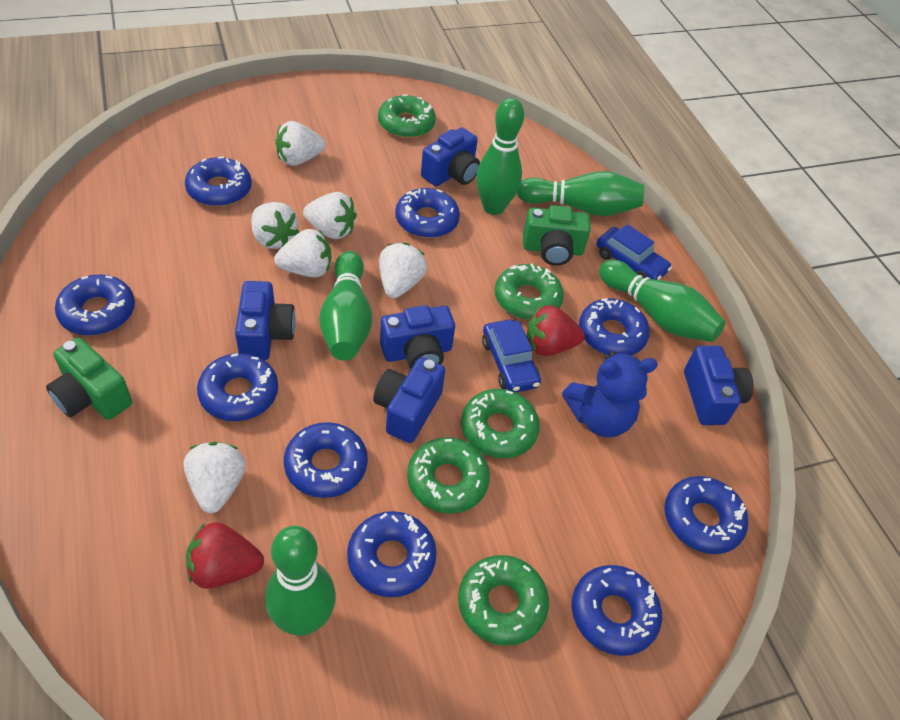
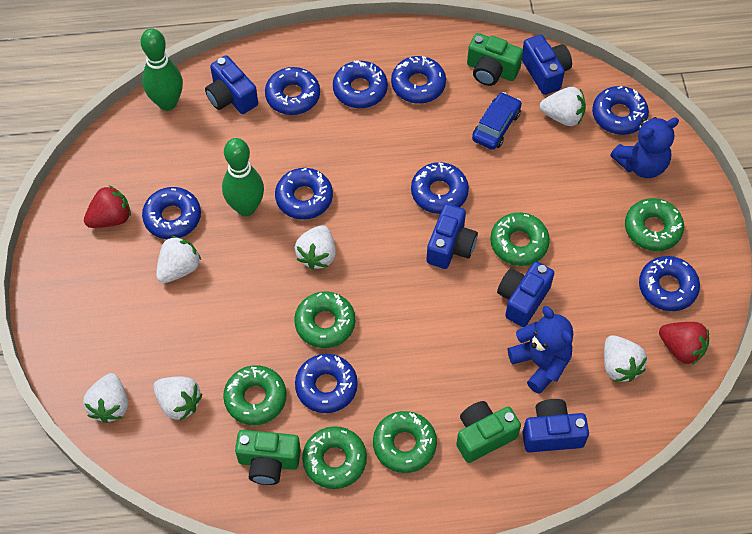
blue car: 2 -> 1
blue teddy bear: 1 -> 2
green bowling pin: 5 -> 2
green camera: 2 -> 3
green donut: 5 -> 6

